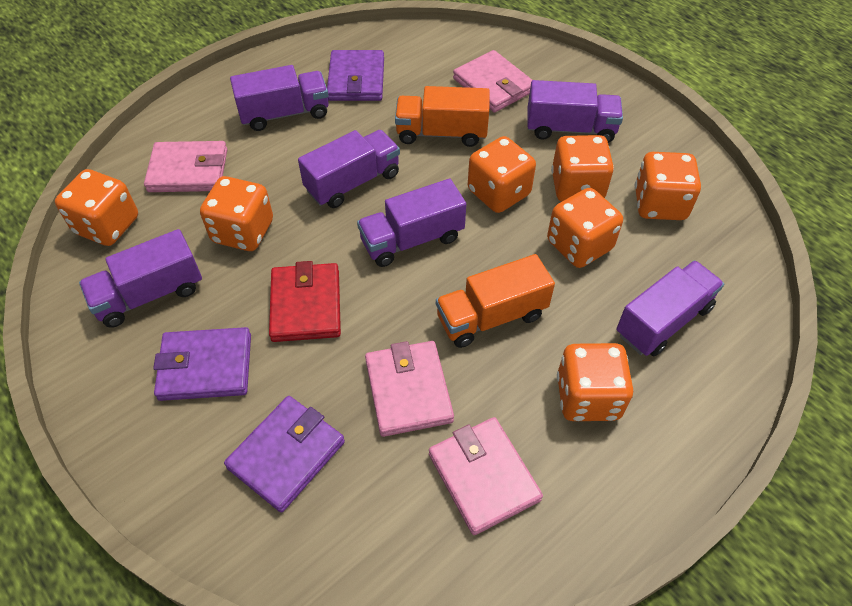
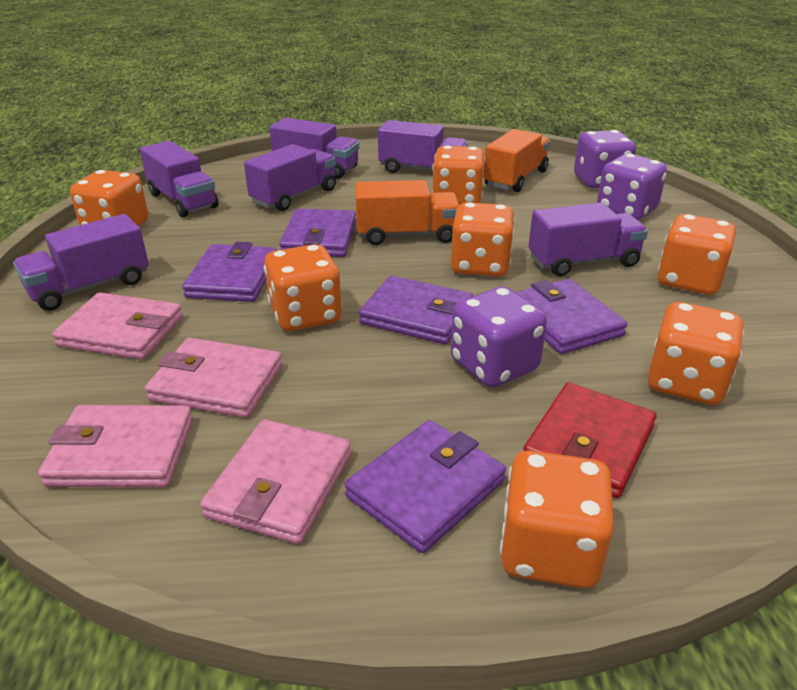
purple dice: 0 -> 3
purple wallet: 3 -> 5

